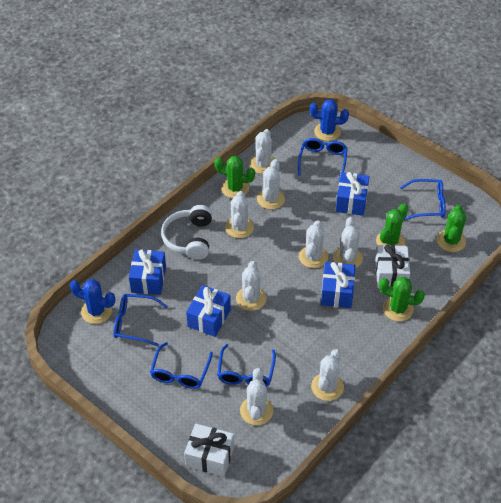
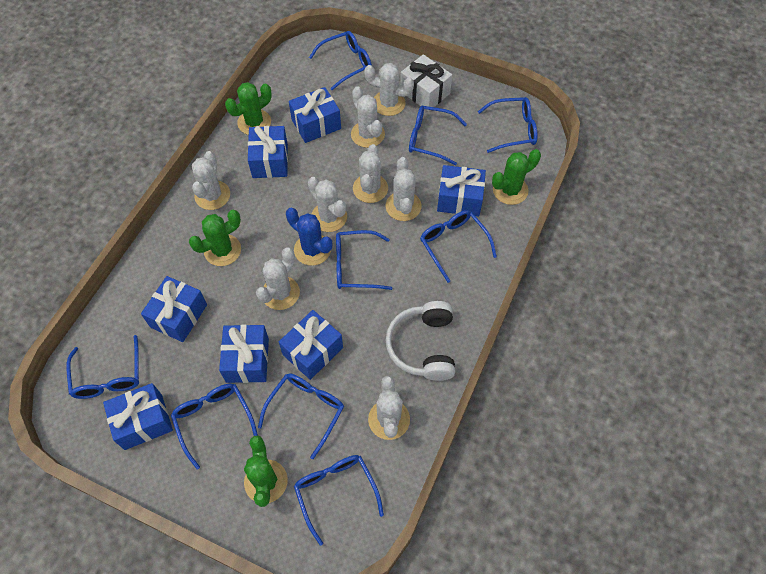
blue cactus: 2 -> 1
blue gift: 4 -> 7
blue glasses: 5 -> 9
white gift: 2 -> 1

